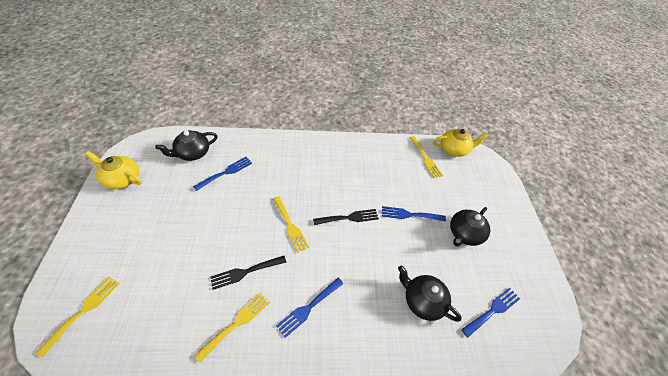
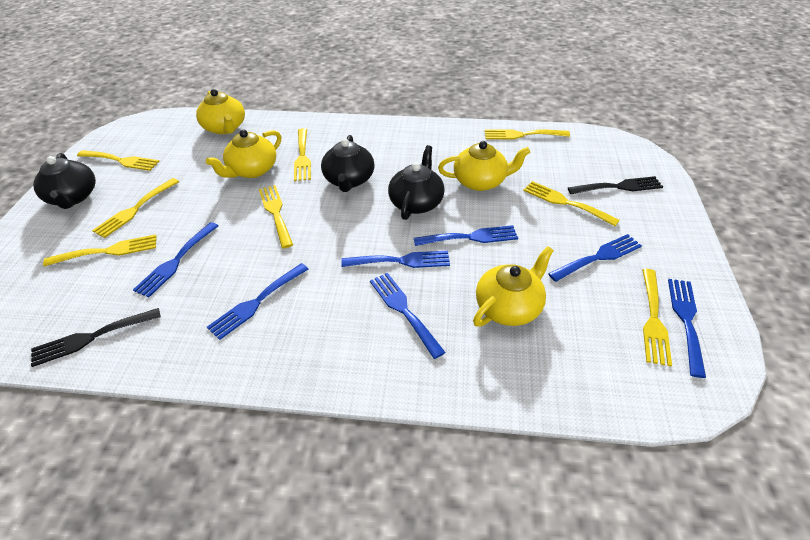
blue fork: 4 -> 7
yellow fork: 4 -> 8
yellow teapot: 2 -> 4

